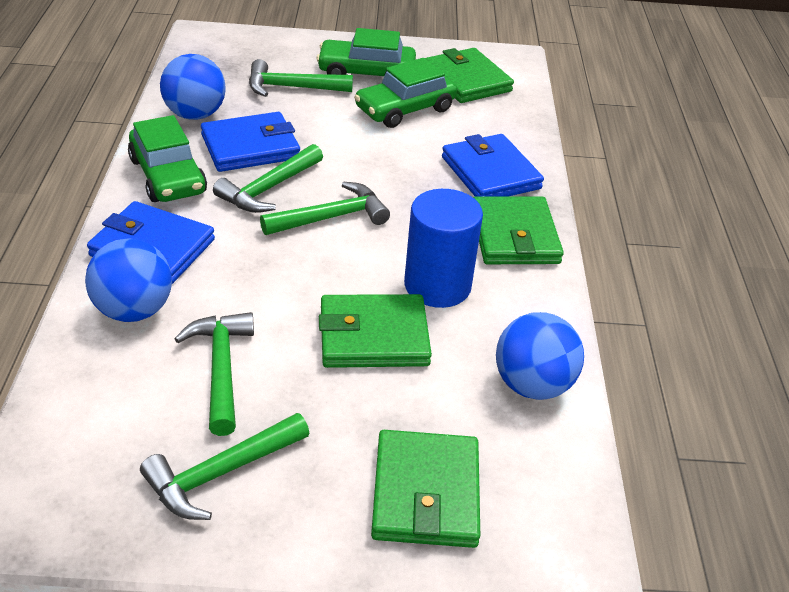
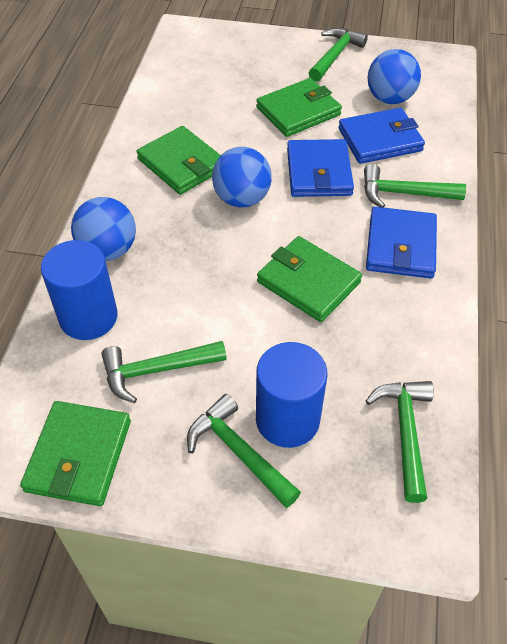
blue cylinder: 1 -> 2
green car: 3 -> 0

